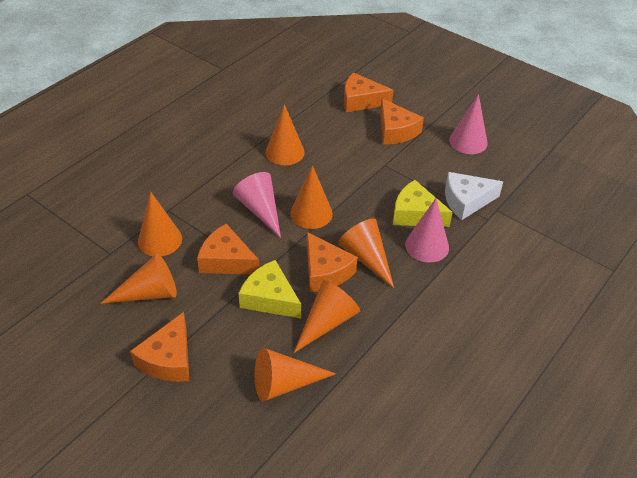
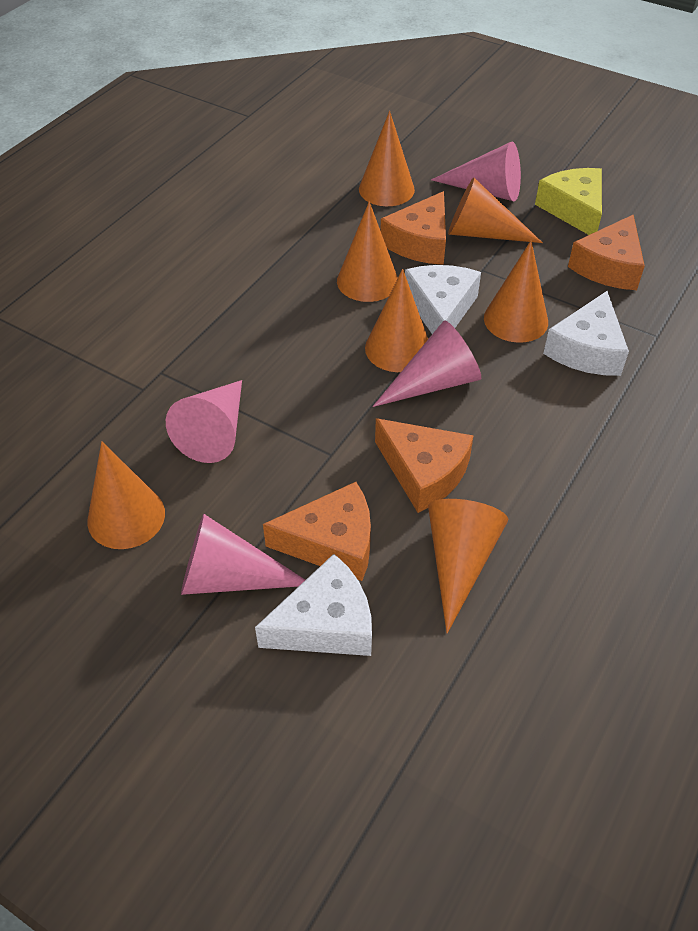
orange cheese: 5 -> 4
pink cone: 3 -> 4
white cheese: 1 -> 3
yellow cheese: 2 -> 1

